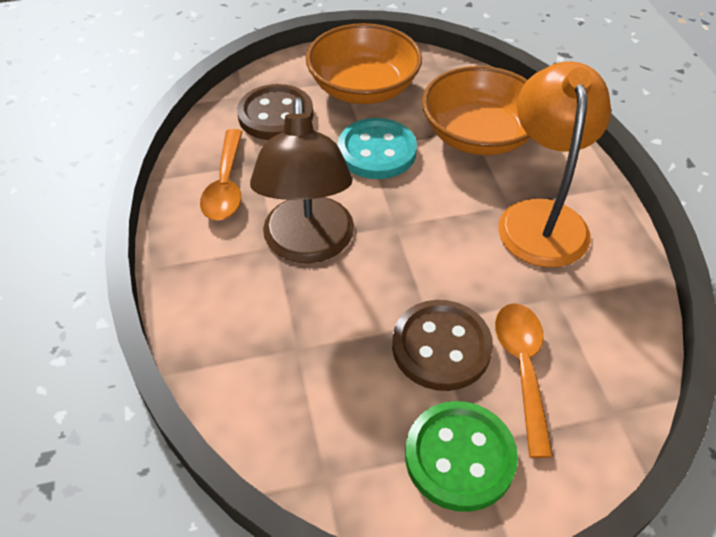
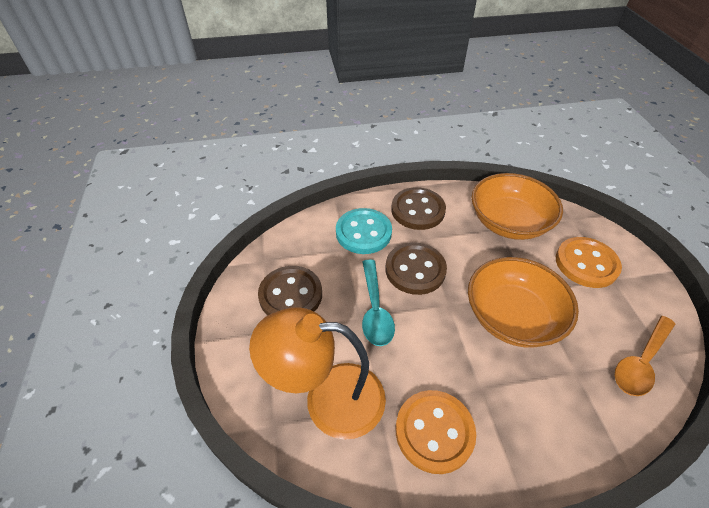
brown button: 2 -> 3
brown lamp: 1 -> 0
green button: 1 -> 0
orange button: 0 -> 2
orange spoon: 2 -> 1
turquoise spoon: 0 -> 1

